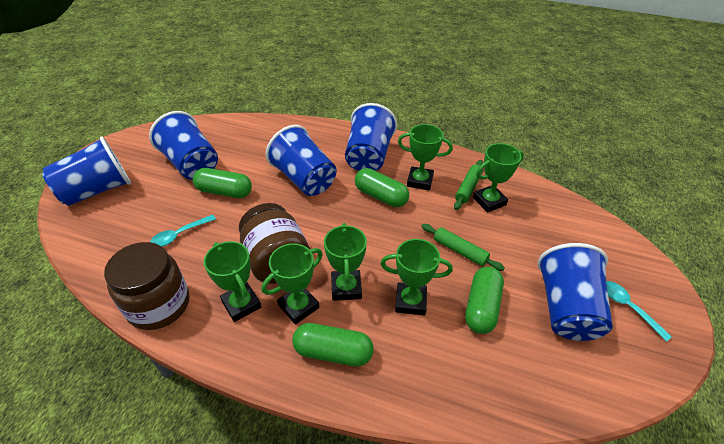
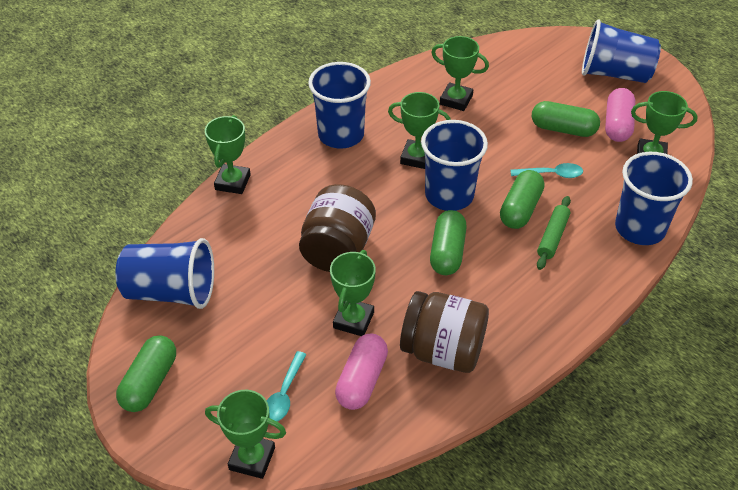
green rolling pin: 2 -> 1
pink capsule: 0 -> 2

